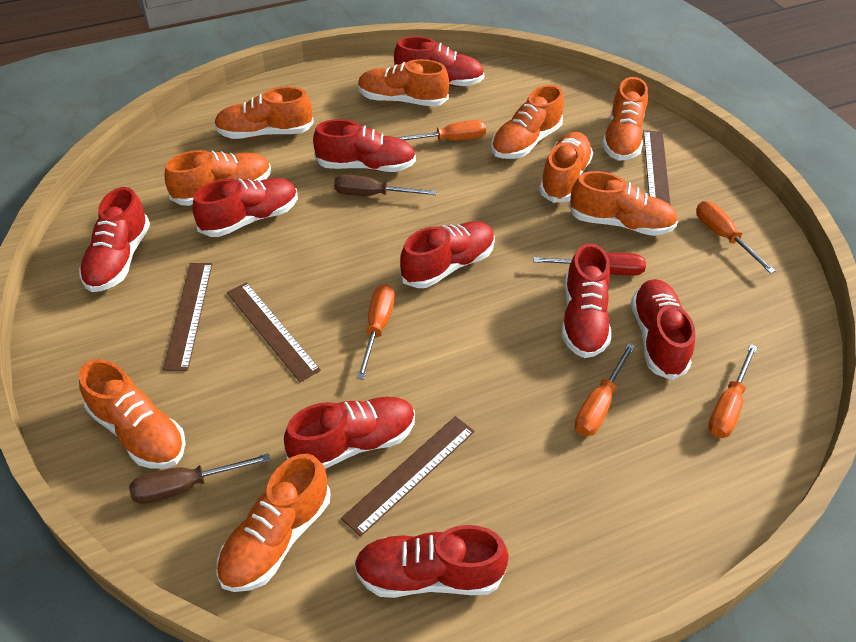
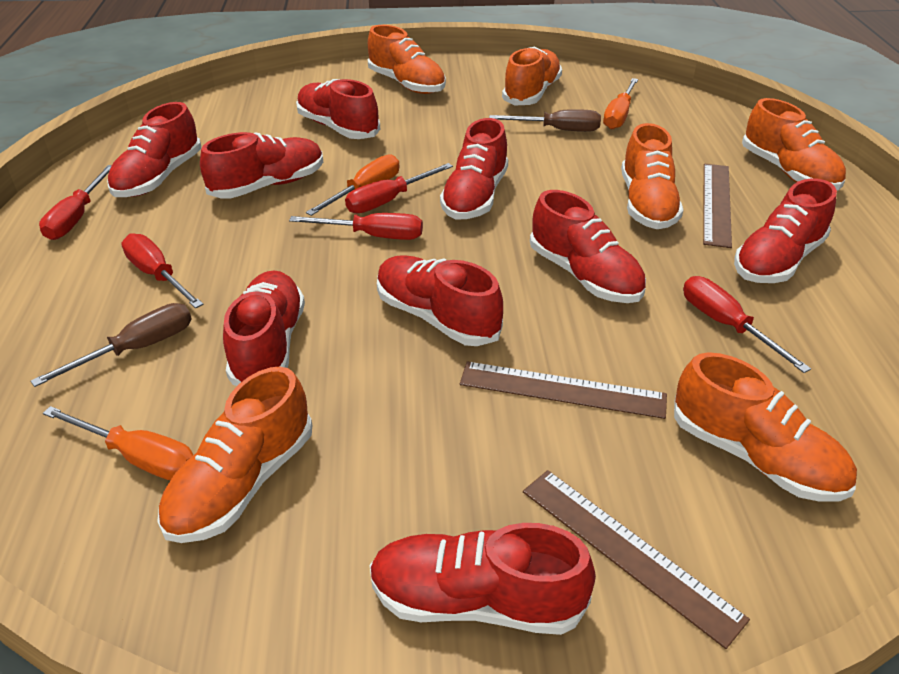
brown ruler: 4 -> 3
orange screwdriver: 5 -> 3
orange shoe: 9 -> 6
red screwdriver: 1 -> 5

